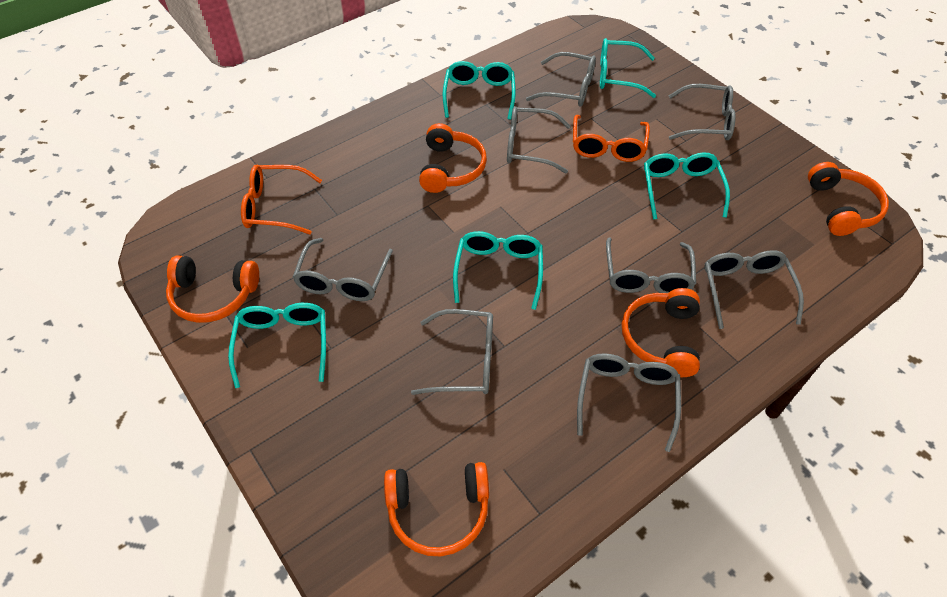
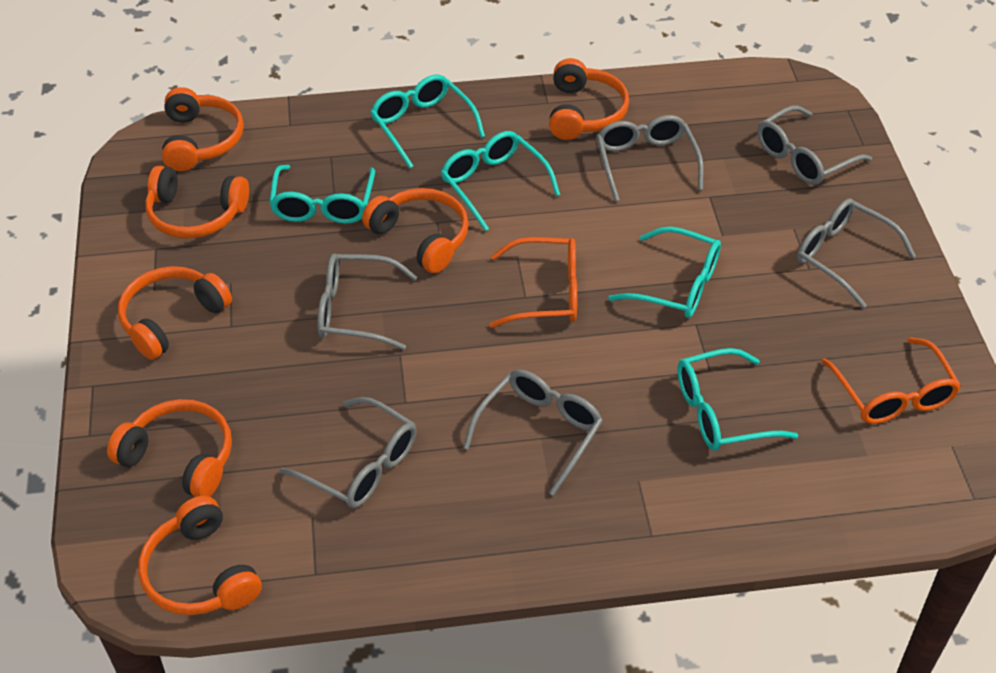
grey glasses: 8 -> 6
orange headphones: 5 -> 7

